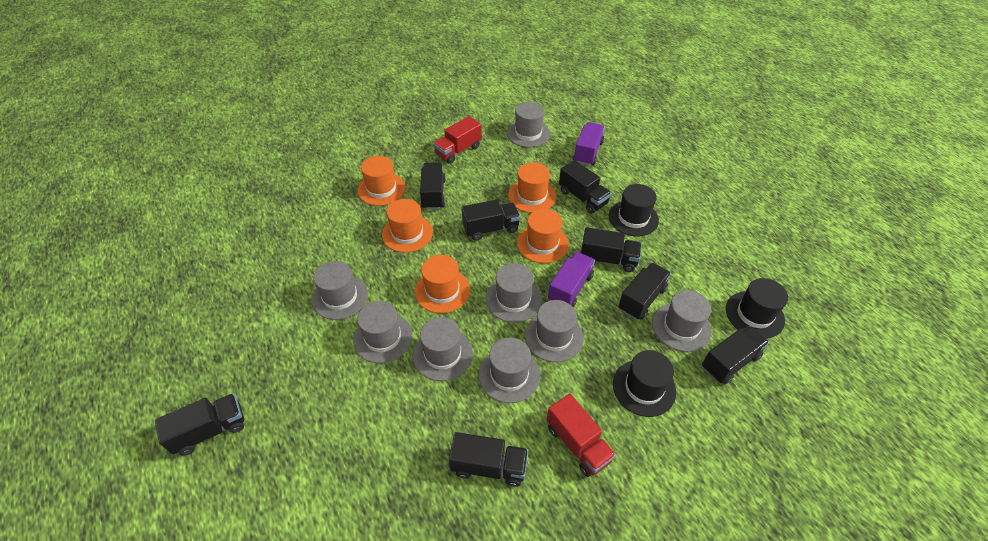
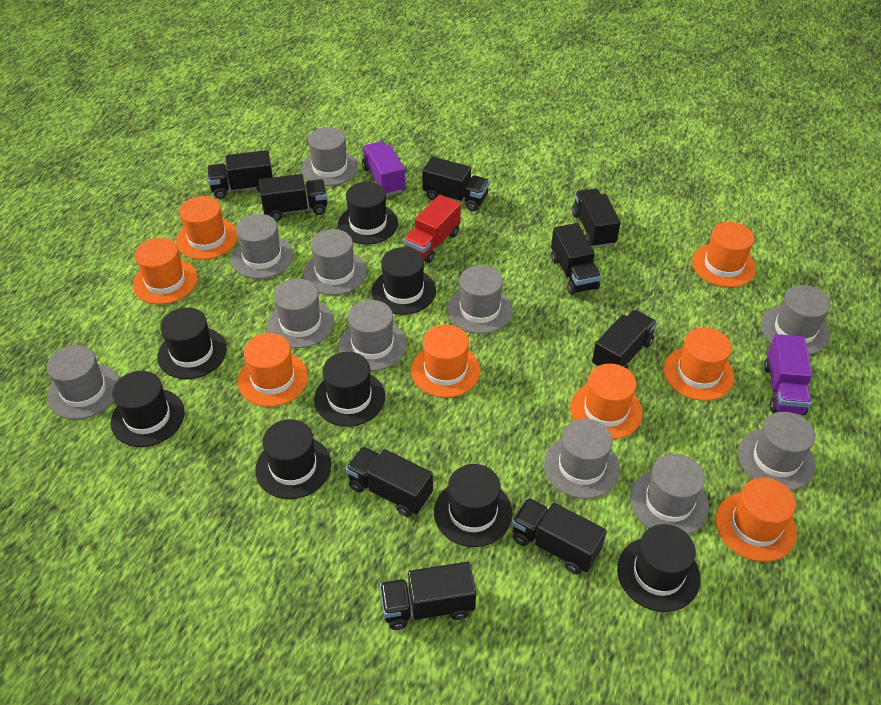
black hat: 3 -> 8
black truck: 8 -> 9
grey hat: 8 -> 11
orange hat: 5 -> 8
red truck: 2 -> 1

